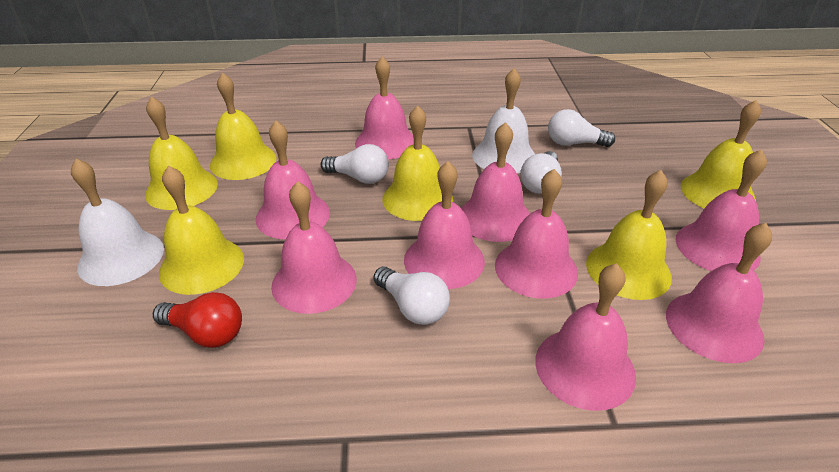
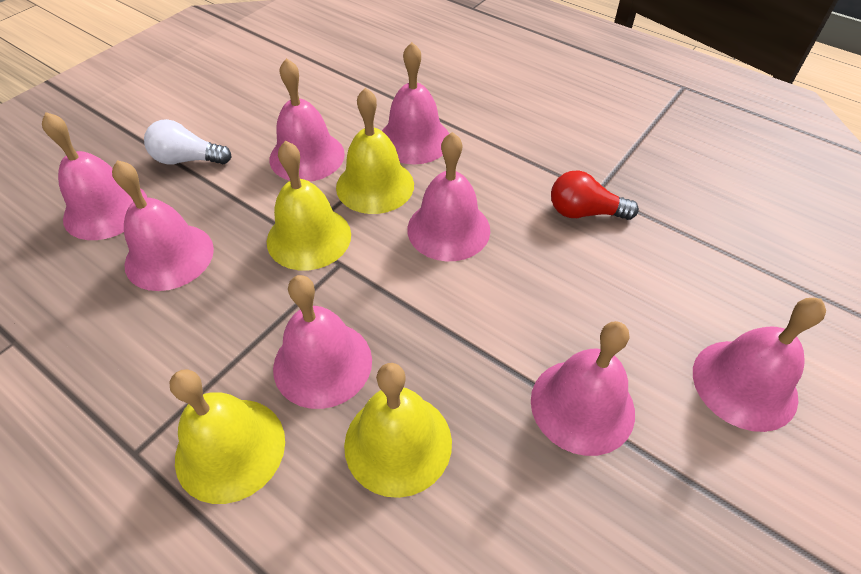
pink bell: 9 -> 8
white bell: 2 -> 0
white light bulb: 4 -> 1
yellow bell: 6 -> 4

